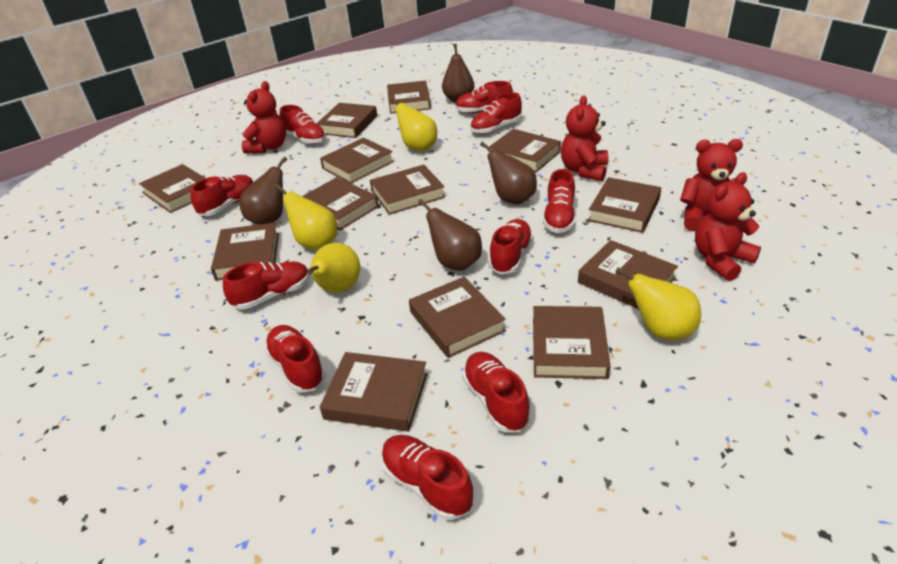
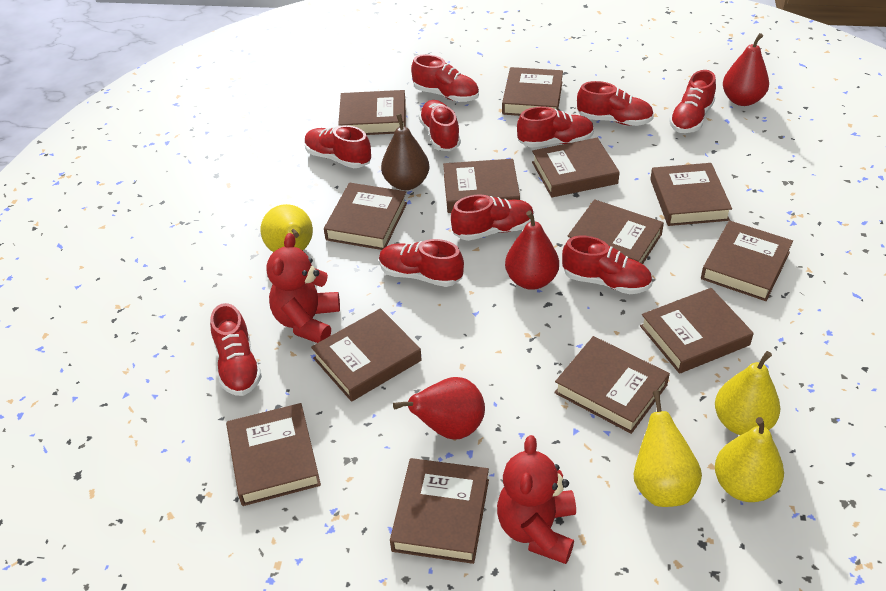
brown pear: 4 -> 1
red pear: 0 -> 3
red teddy bear: 4 -> 2

